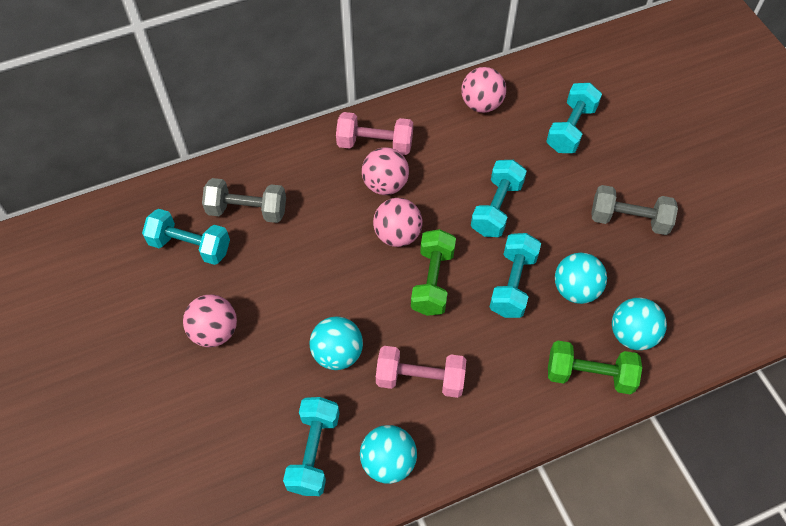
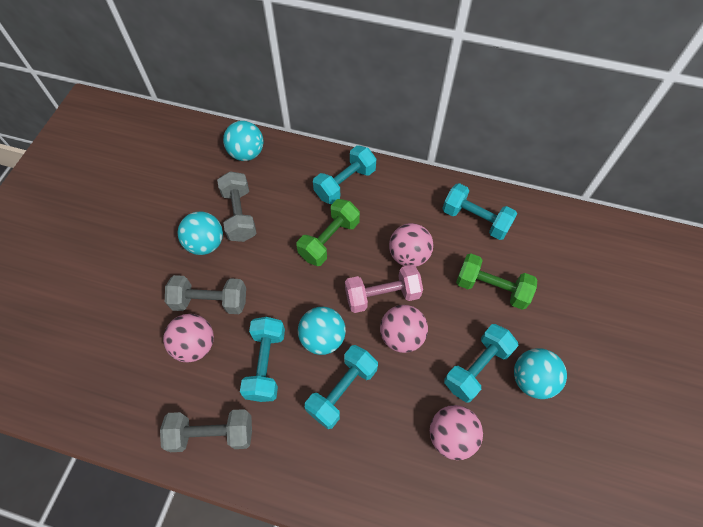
grey dumbbell: 2 -> 3
pink dumbbell: 2 -> 1

